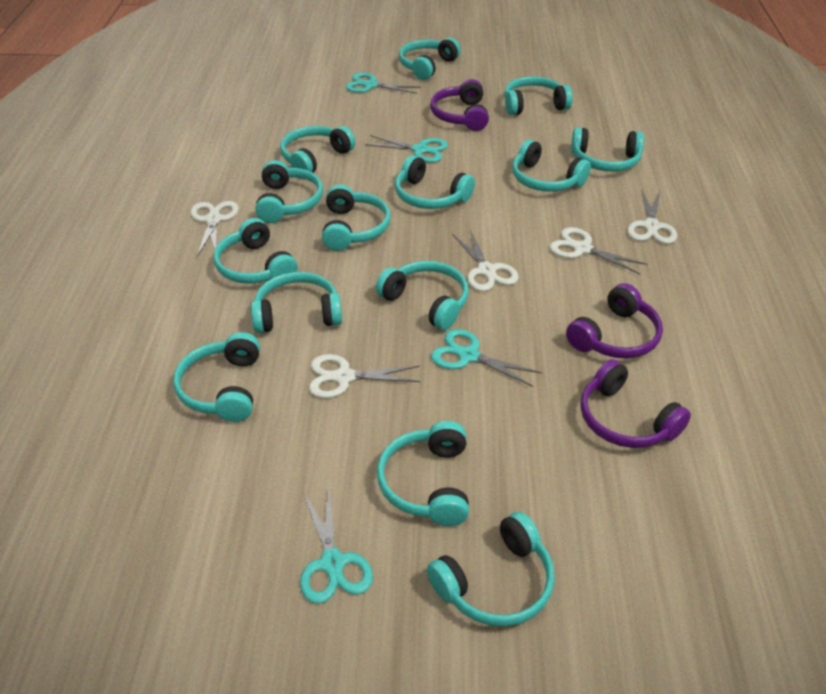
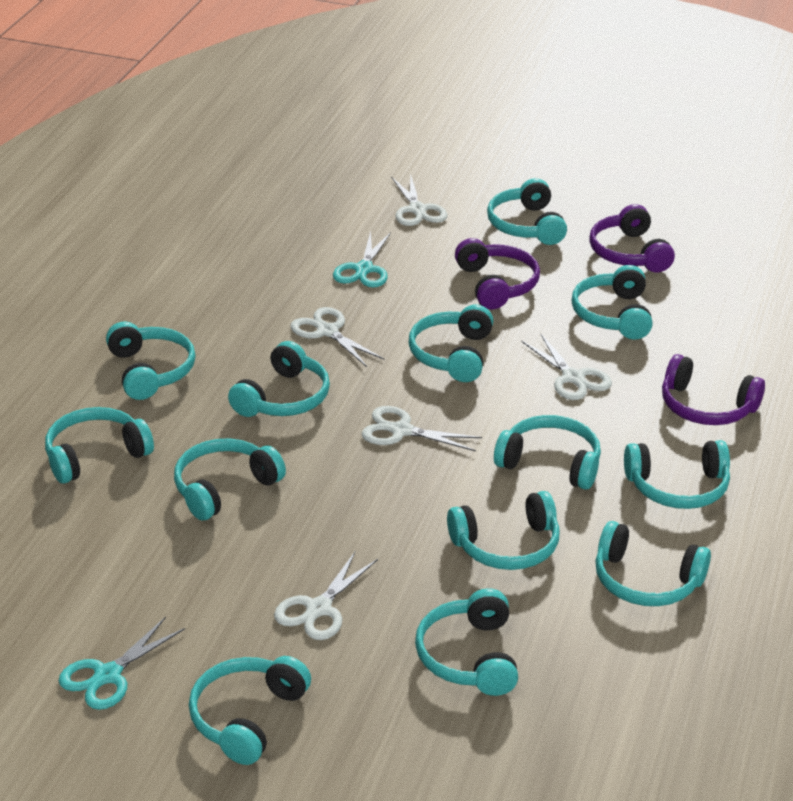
turquoise headphones: 14 -> 13
turquoise scissors: 4 -> 2

